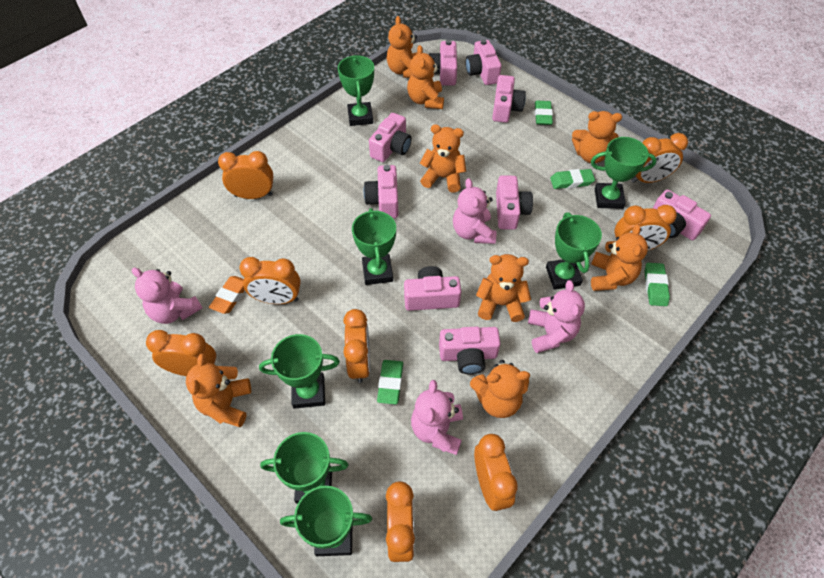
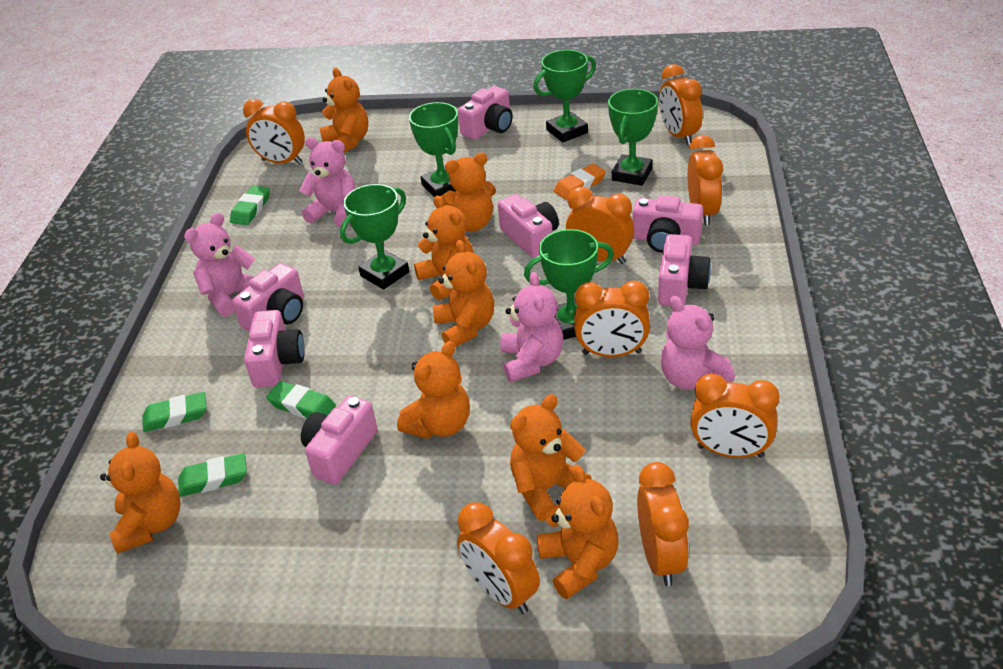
green trophy: 7 -> 5
pink camera: 9 -> 7

